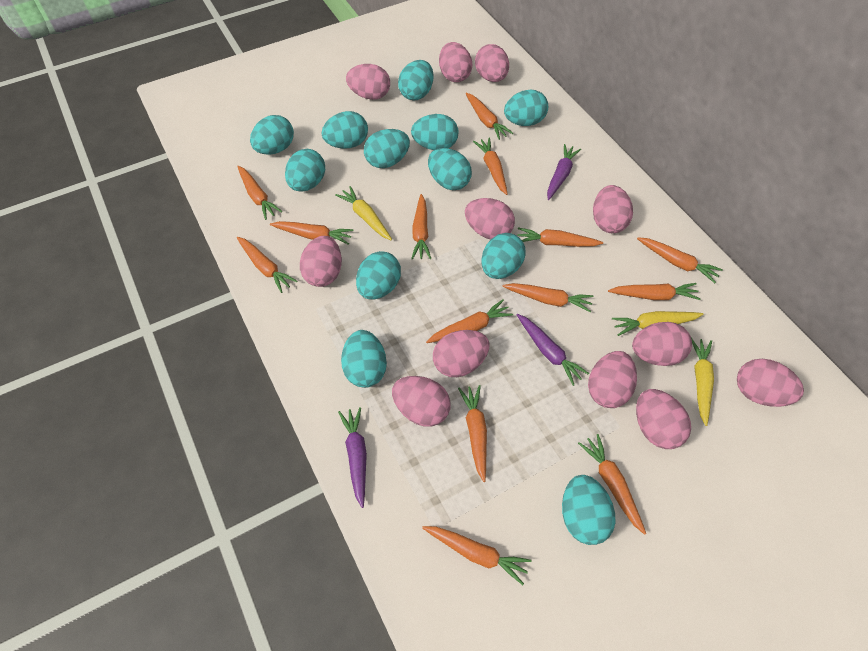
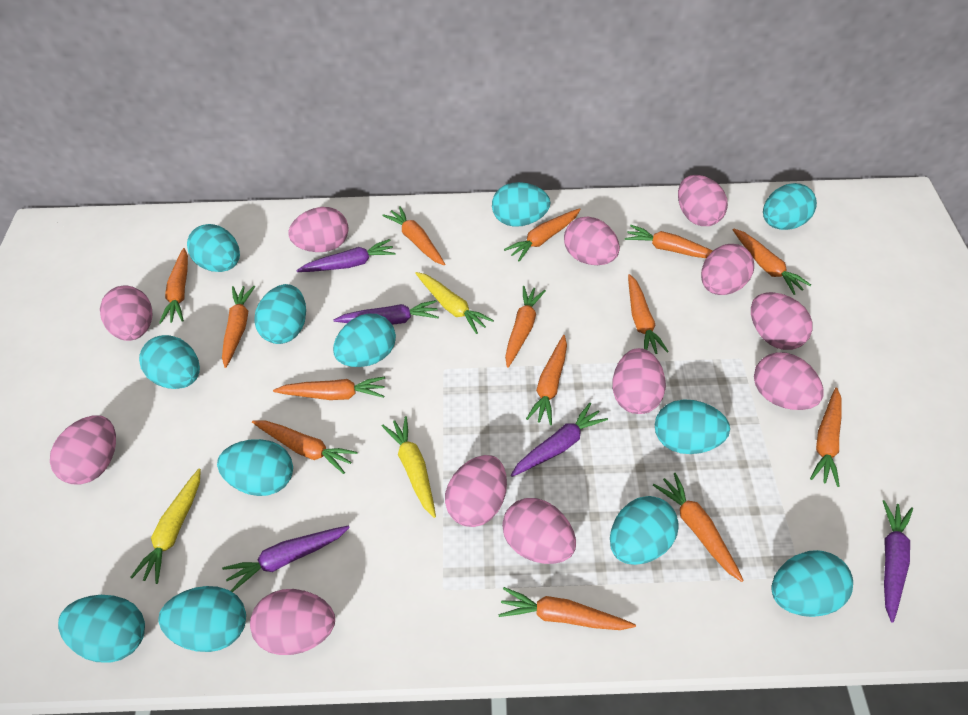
purple carrot: 3 -> 5

